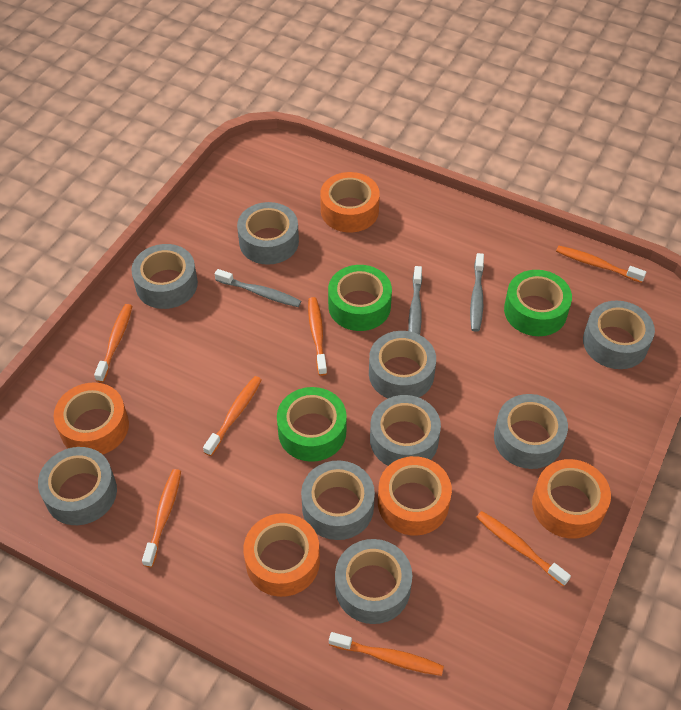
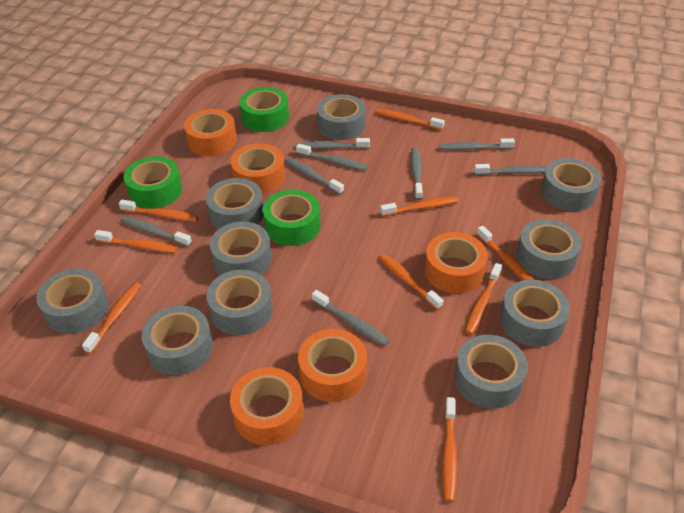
grey tape: 9 -> 10
grey toothbrush: 3 -> 8
orange toothbrush: 7 -> 9

